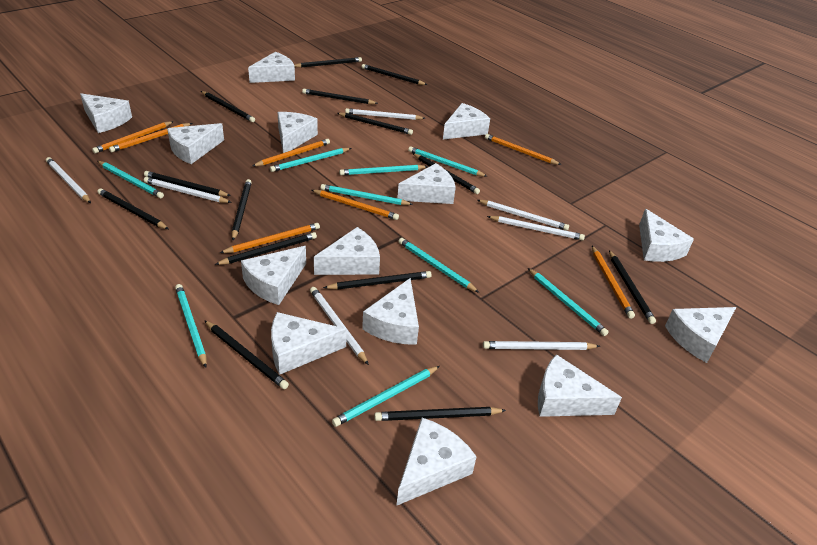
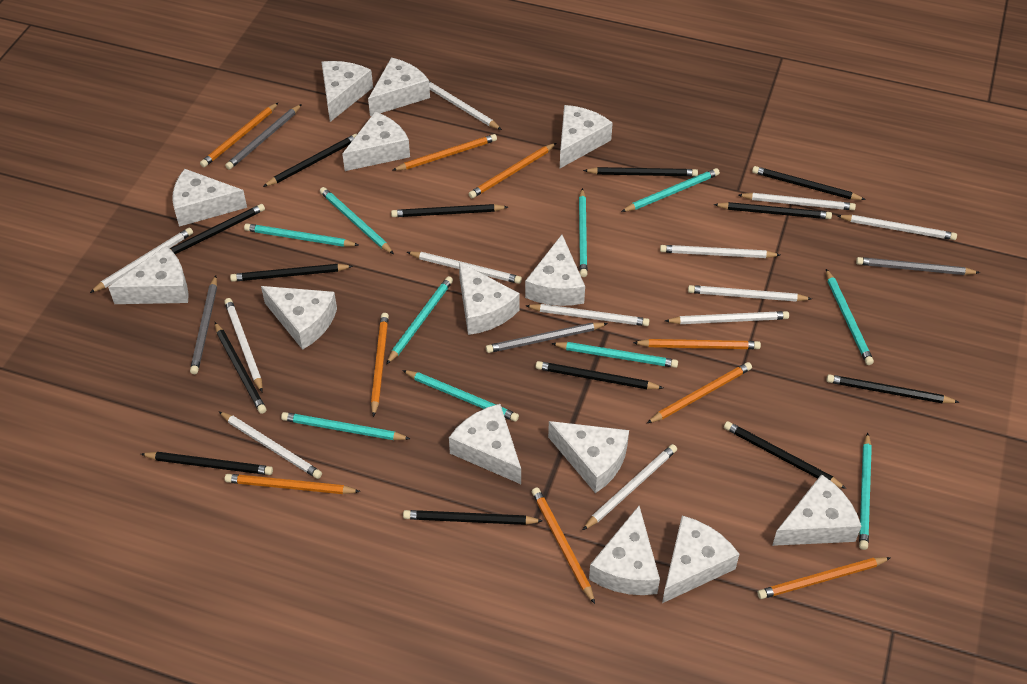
black pencil: 14 -> 13
grey pencil: 0 -> 4
orange pencil: 7 -> 9
turquoise pencil: 9 -> 10
white pencil: 7 -> 12

